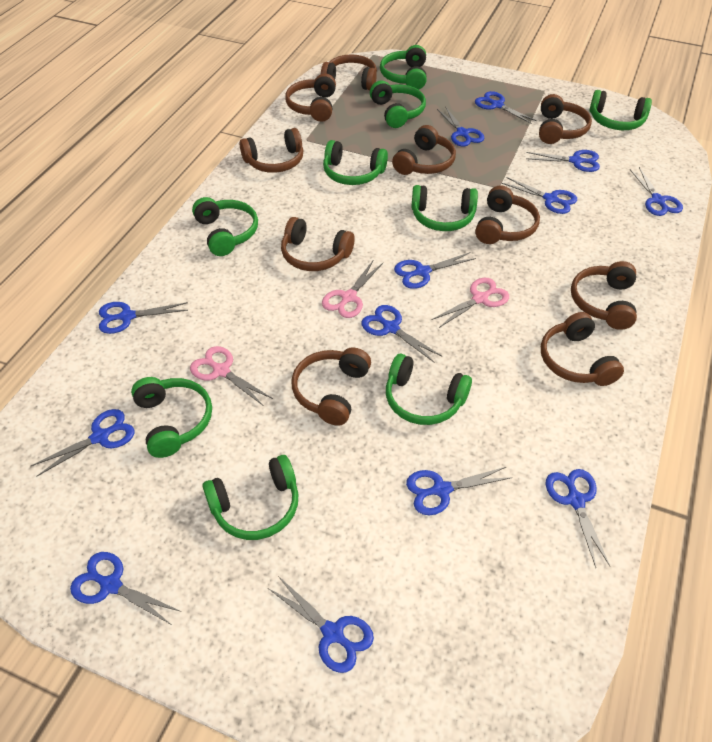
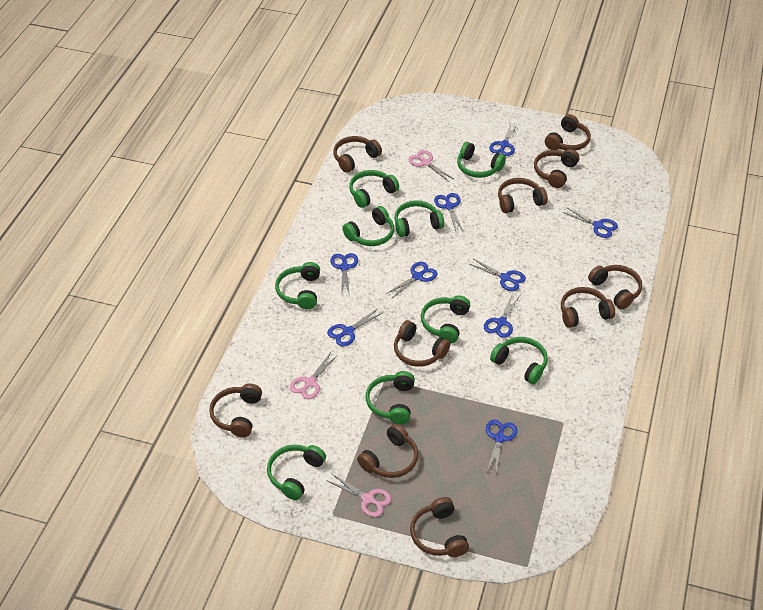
blue scissors: 13 -> 9

